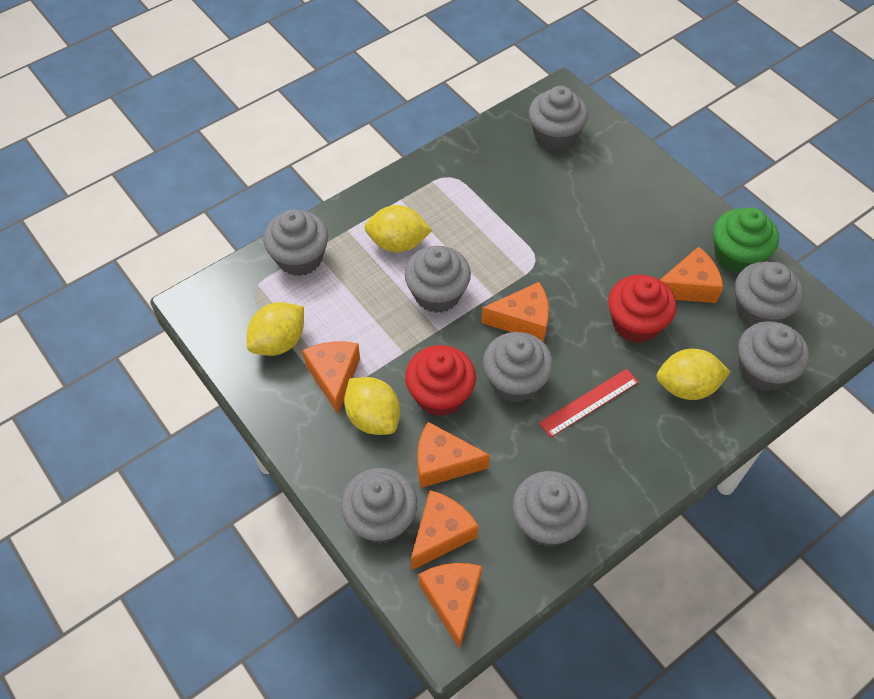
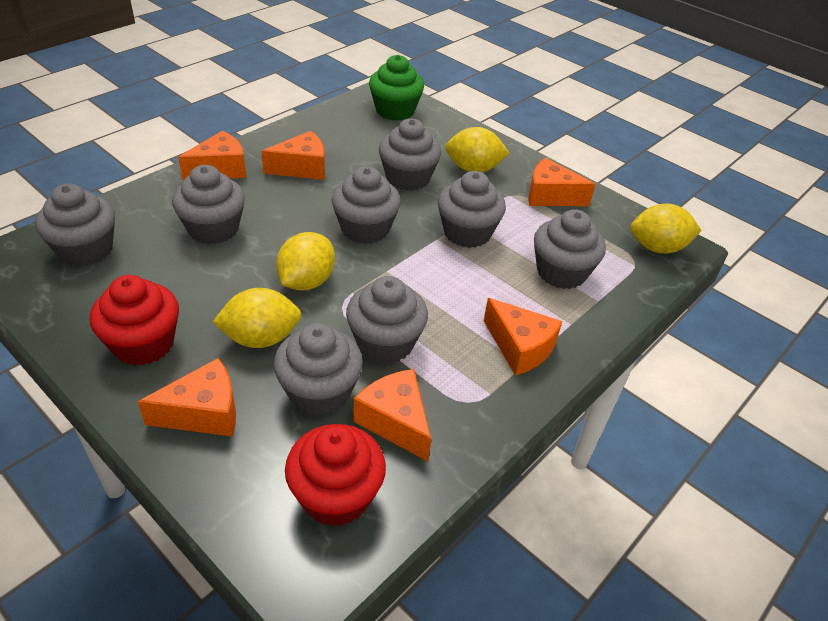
red ruler: 1 -> 0

